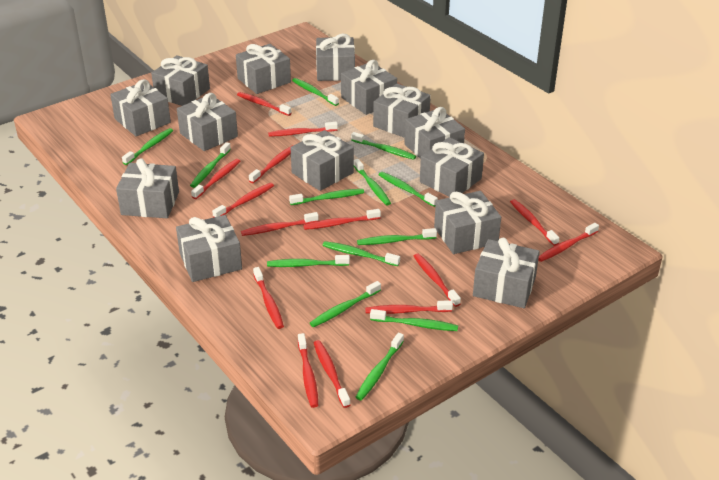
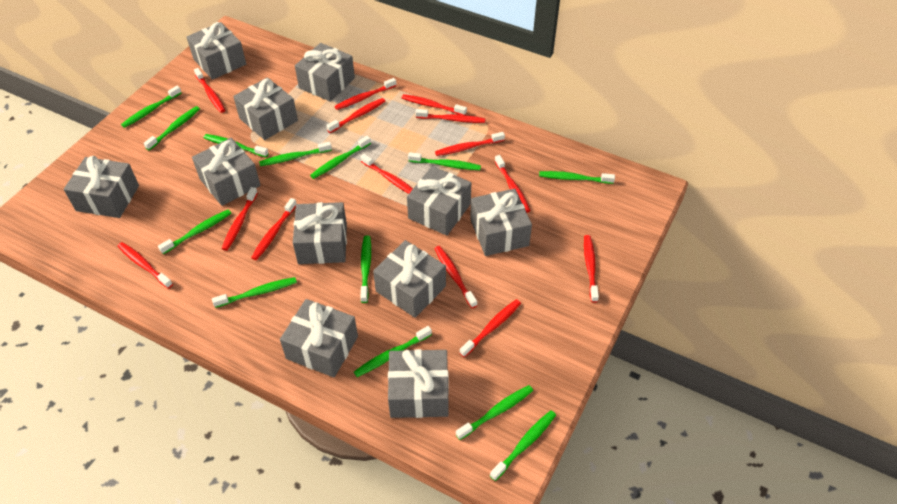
grey gift: 14 -> 11

